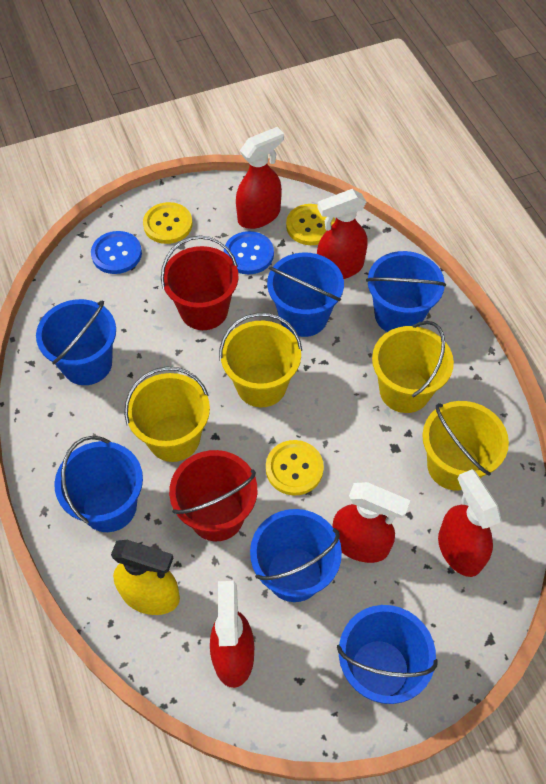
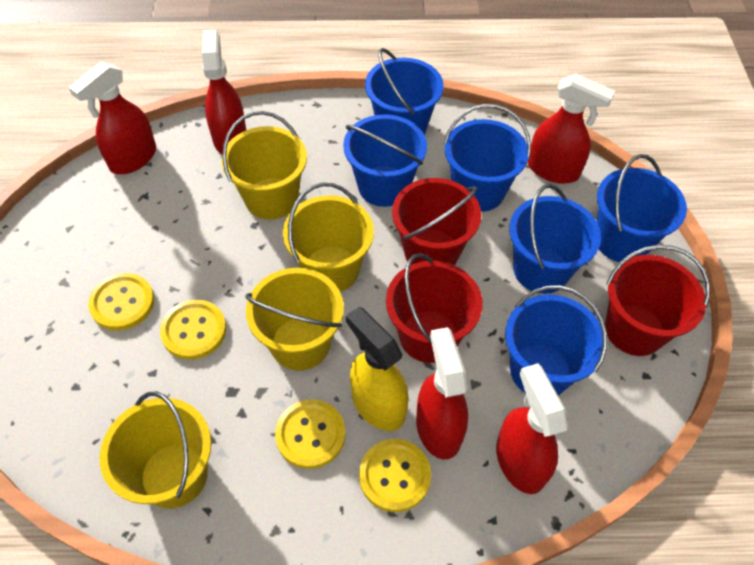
blue button: 2 -> 0
red bucket: 2 -> 3
yellow button: 3 -> 4

